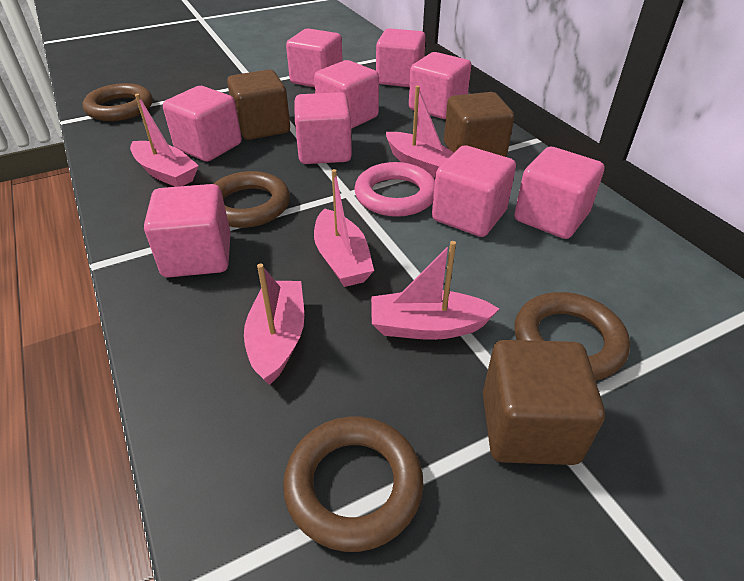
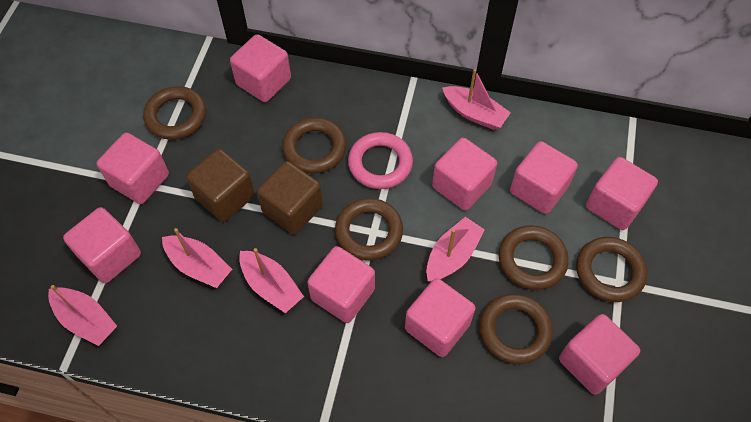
brown cube: 3 -> 2
brown ring: 4 -> 6

